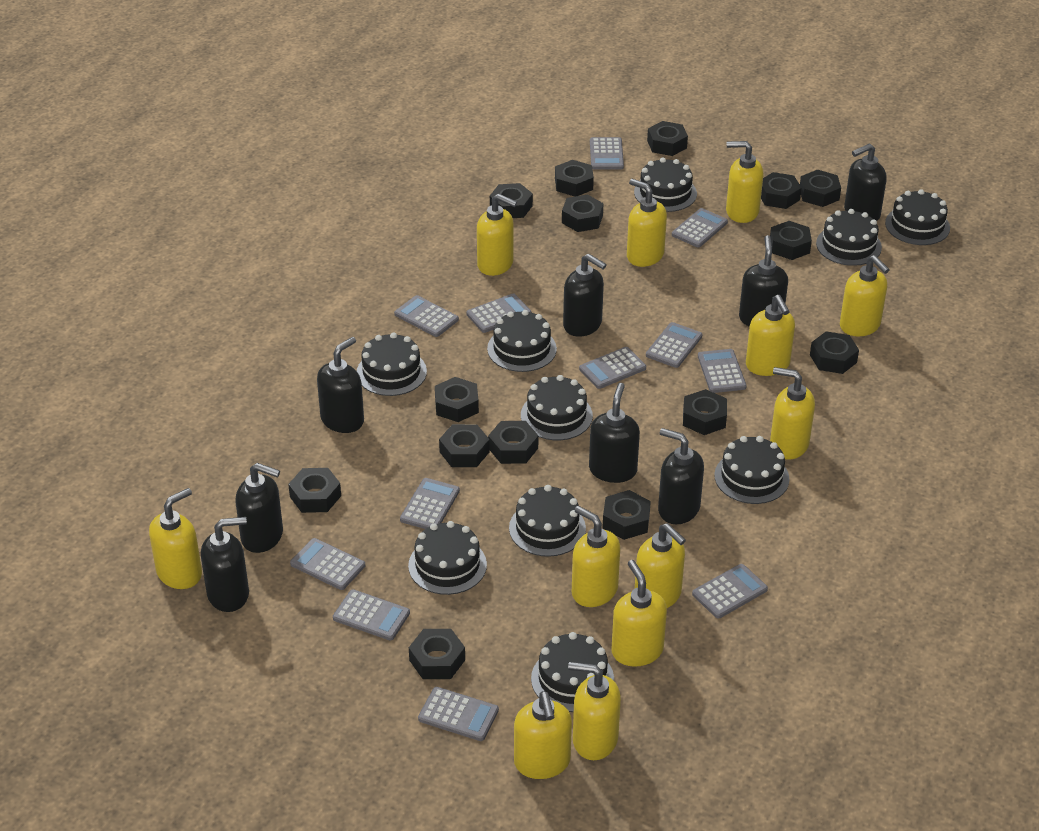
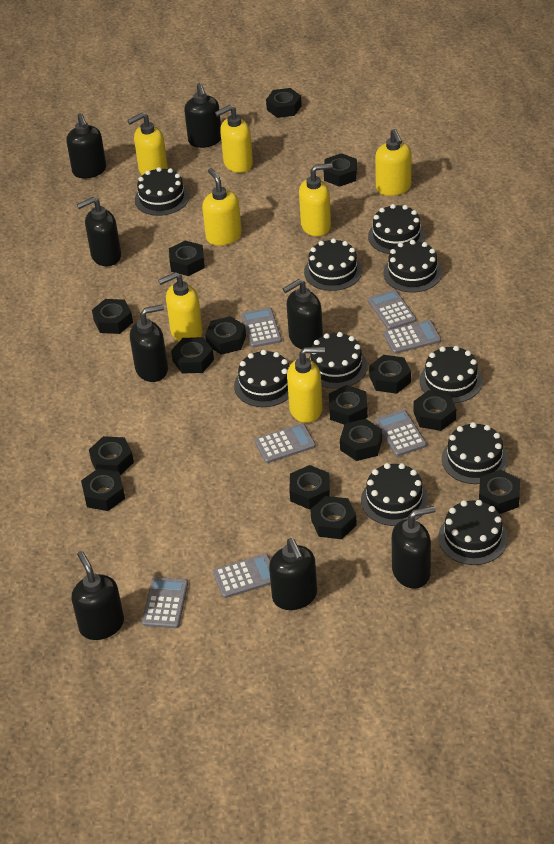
grey calculator: 12 -> 7
yellow soap dispenser: 12 -> 7

